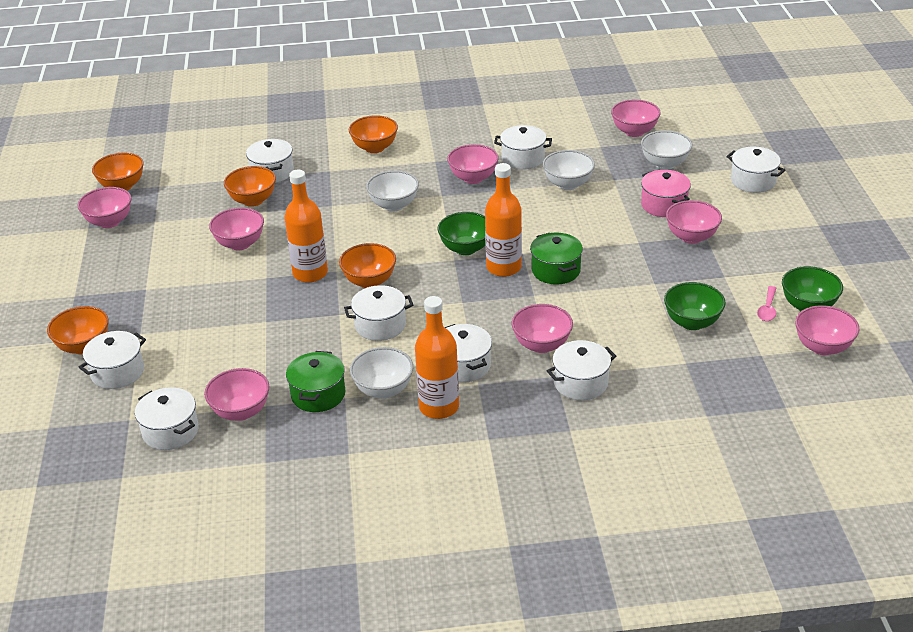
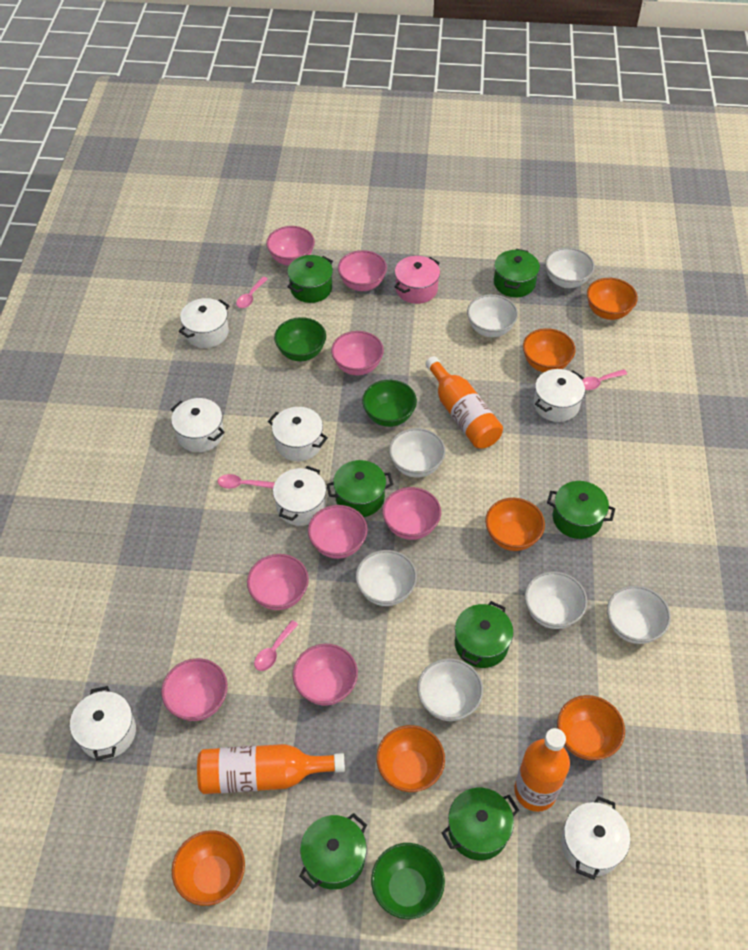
green pot: 2 -> 7
orange bowl: 5 -> 6
pink spoon: 1 -> 4
white bowl: 4 -> 7
white pot: 8 -> 7

